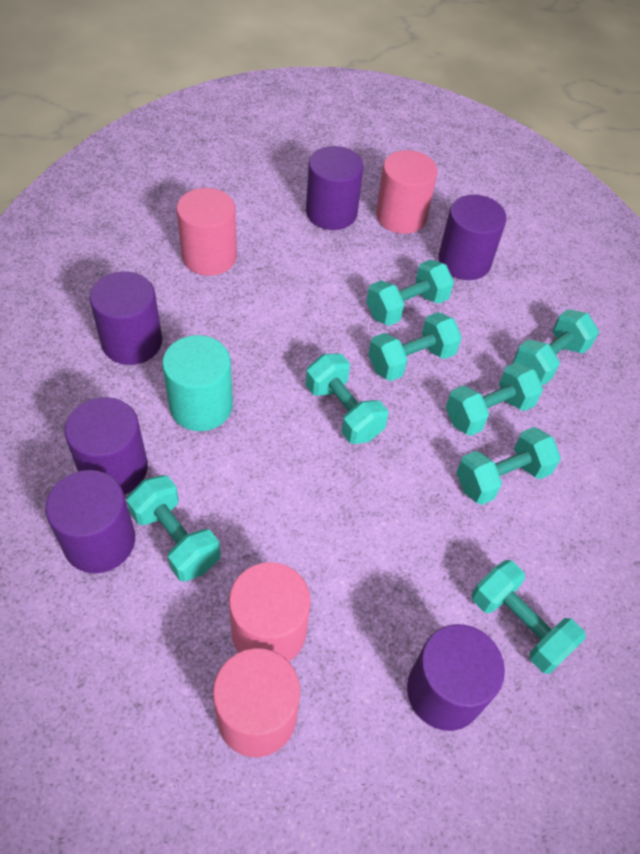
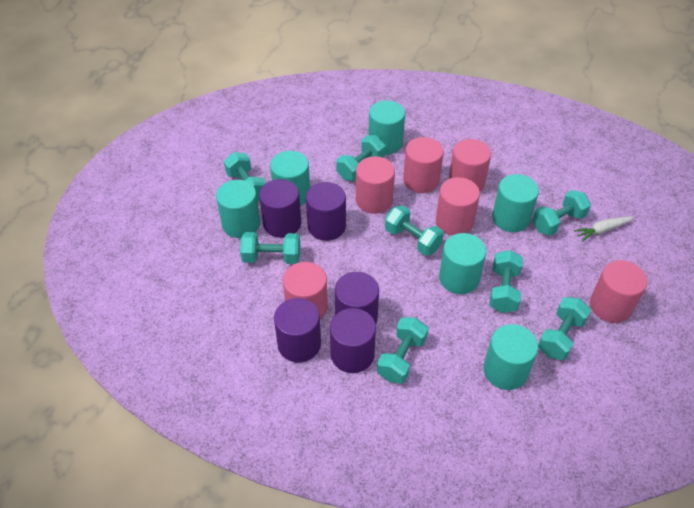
pink cylinder: 4 -> 6
purple cylinder: 6 -> 5
turquoise cylinder: 1 -> 6
white carrot: 0 -> 1

